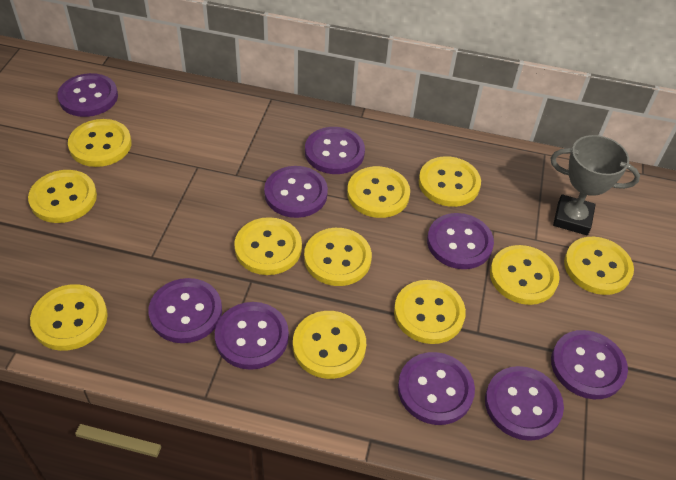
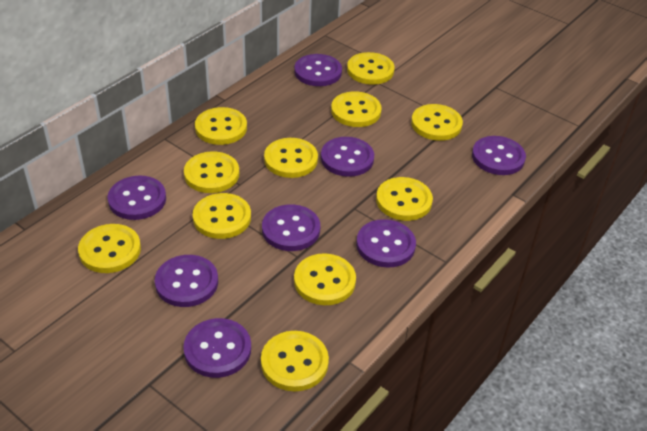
grey trophy: 1 -> 0
purple button: 9 -> 8

